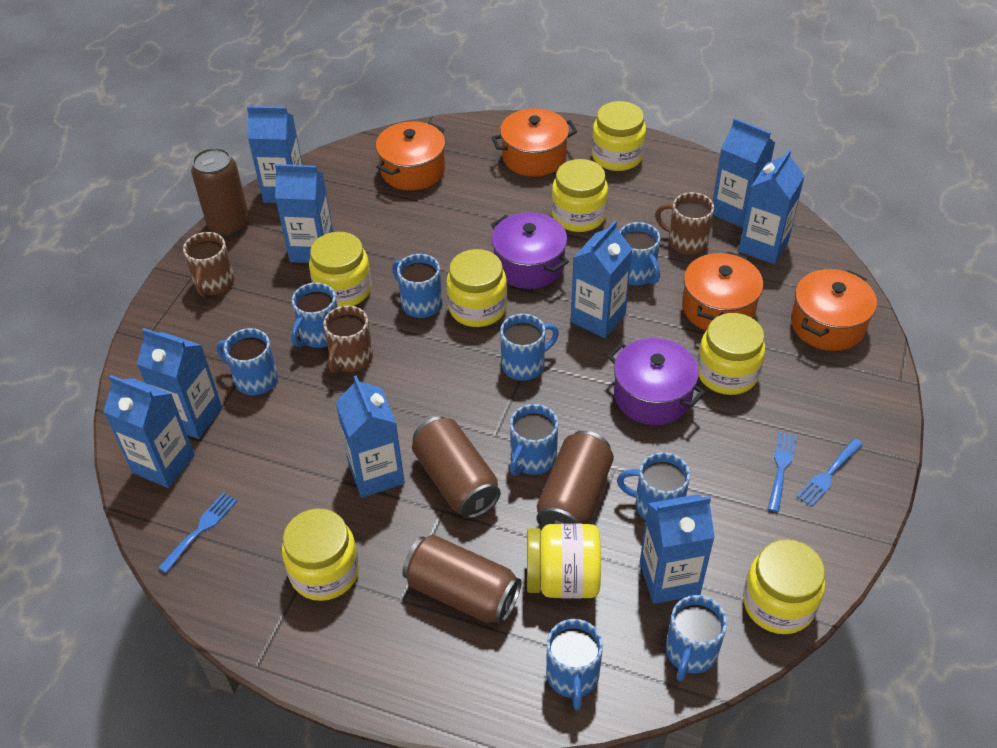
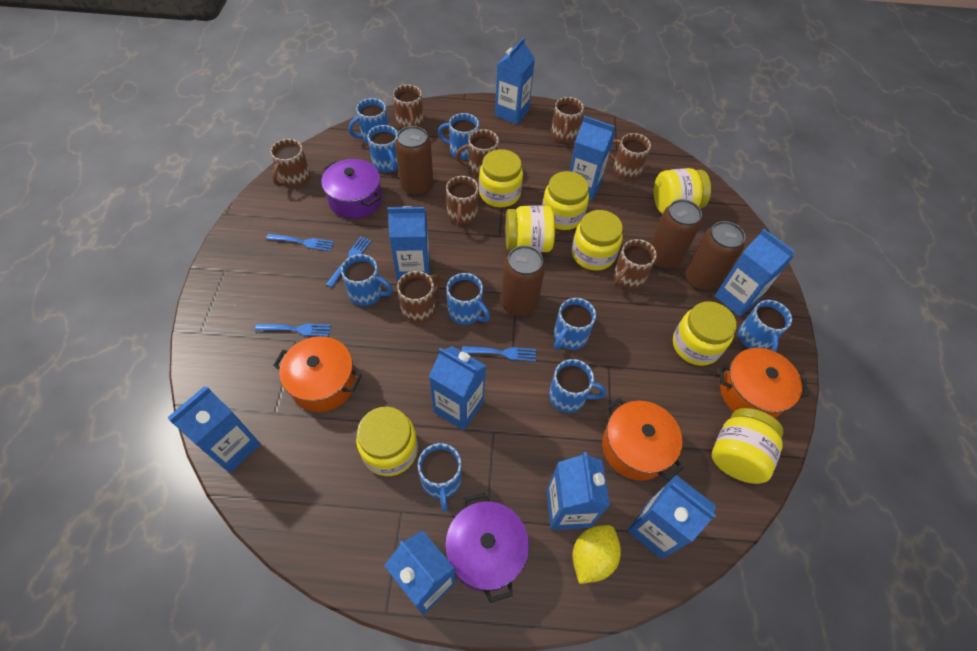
blue fork: 3 -> 4
brown mug: 3 -> 8
orange pot: 4 -> 3
yellow lemon: 0 -> 1

